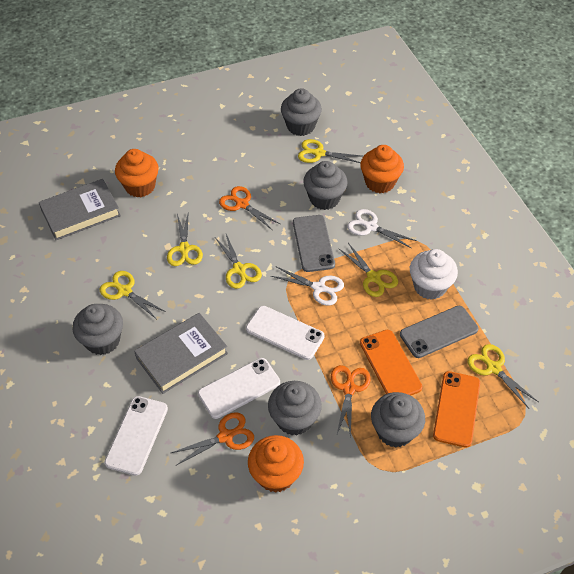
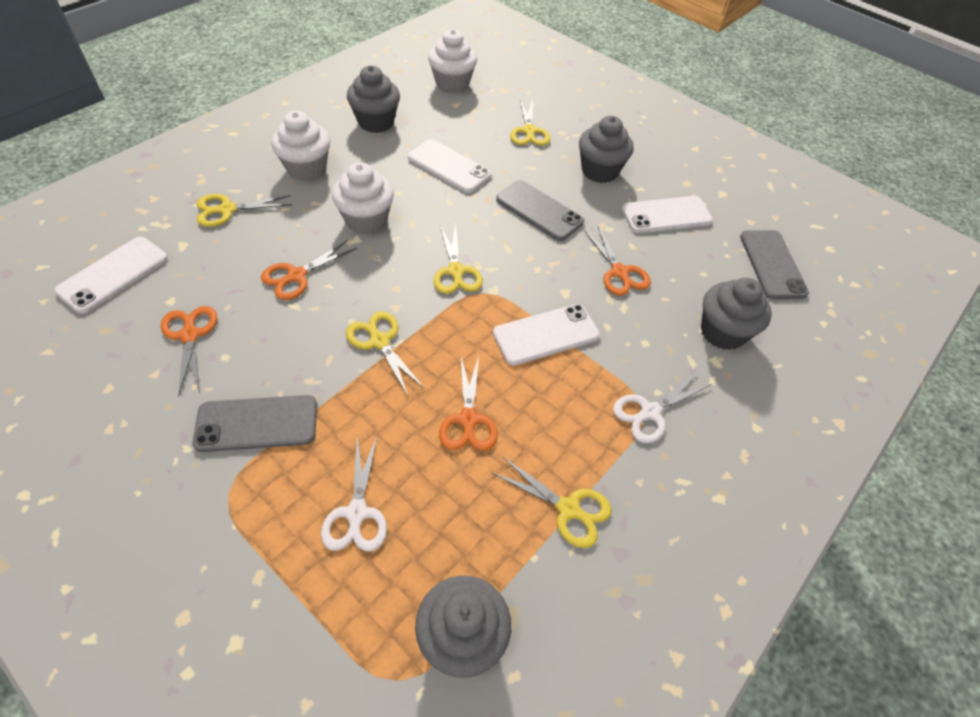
grey book: 2 -> 0
grey cupcake: 5 -> 4
grey phone: 2 -> 3
orange cupcake: 3 -> 0
orange phone: 2 -> 0
orange scissors: 3 -> 4
white cupcake: 1 -> 3
white phone: 3 -> 4
yellow scissors: 6 -> 5

